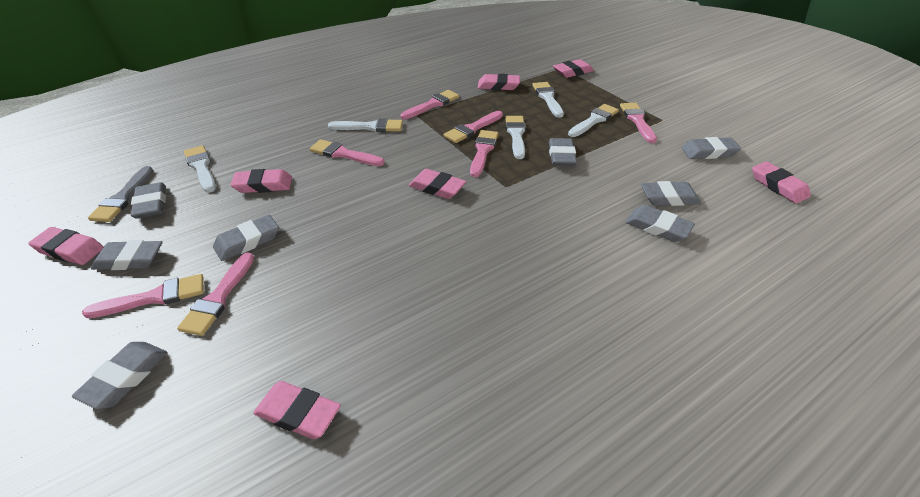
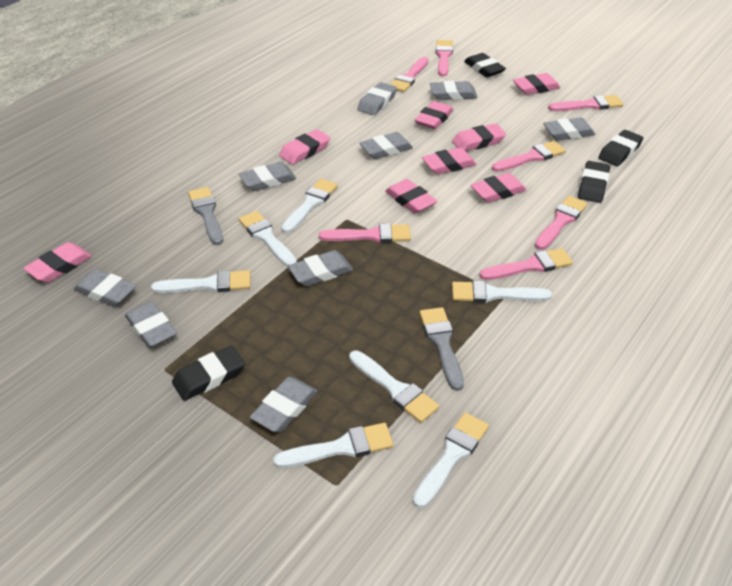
black eraser: 0 -> 4
grey brush: 1 -> 2
grey eraser: 8 -> 9
pink eraser: 7 -> 8
white brush: 5 -> 7

